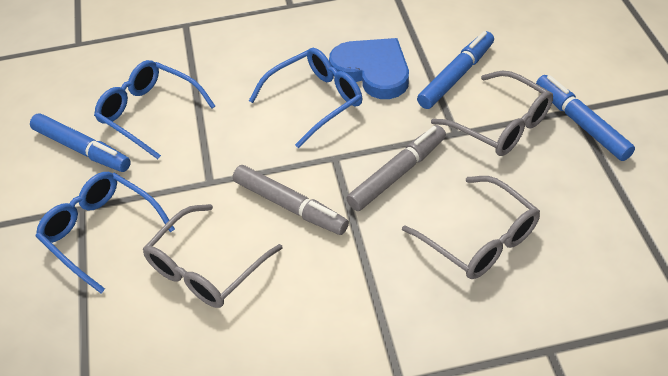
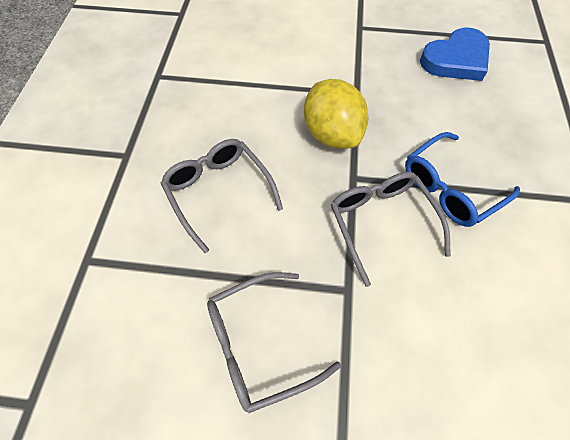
blue glasses: 3 -> 1
blue marker: 3 -> 0
grey marker: 2 -> 0
yellow lemon: 0 -> 1

